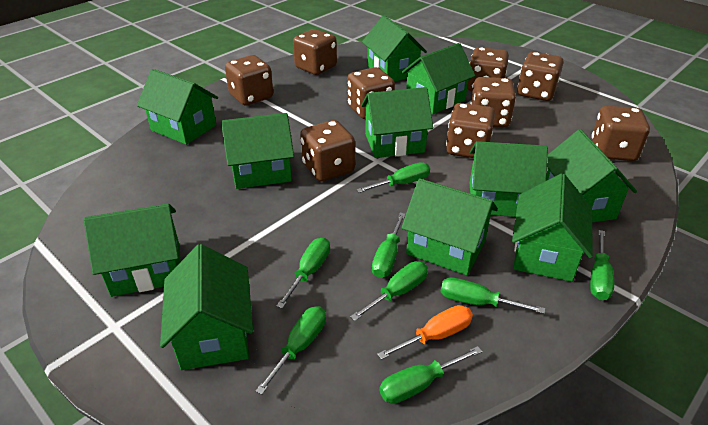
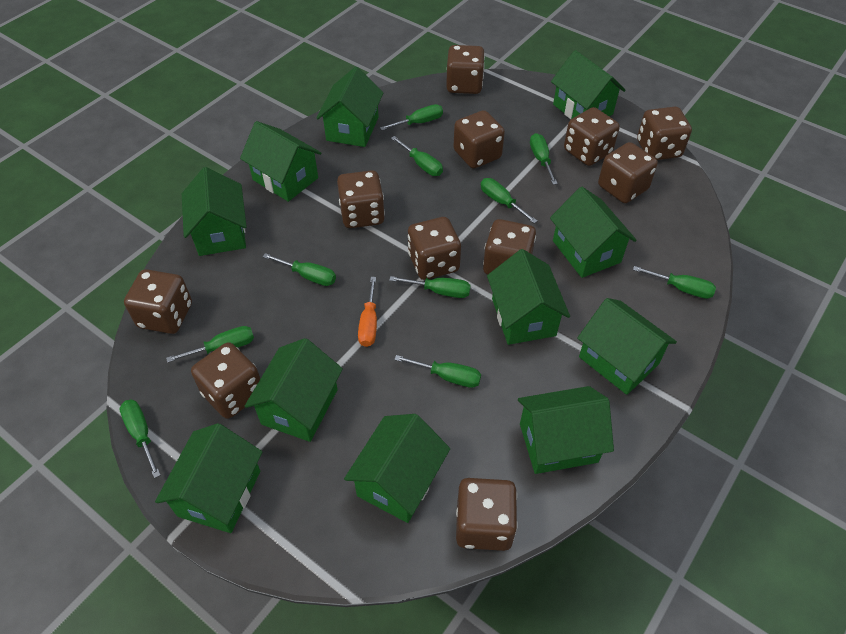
brown dice: 9 -> 11
green screwdriver: 8 -> 10

